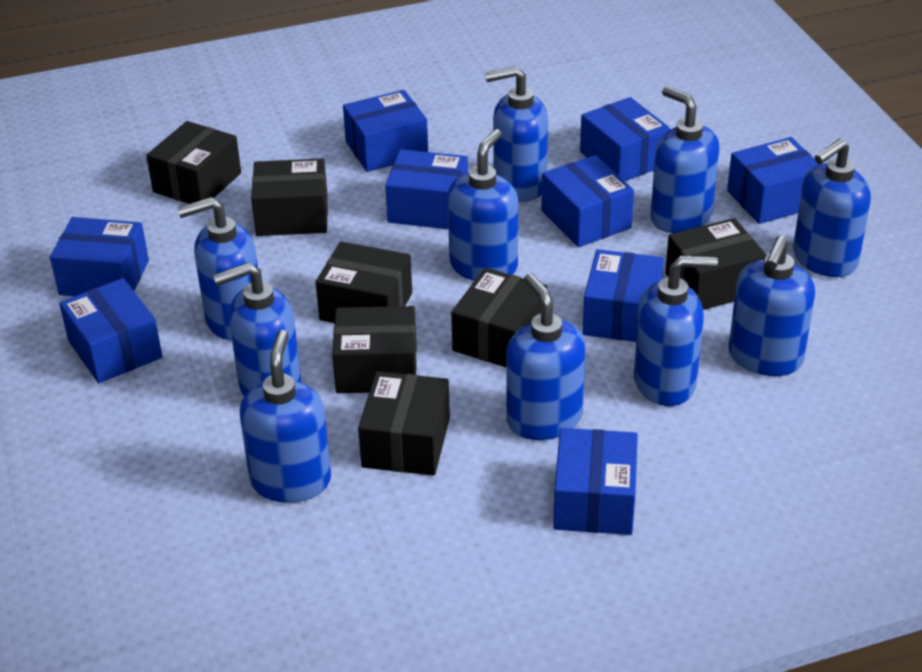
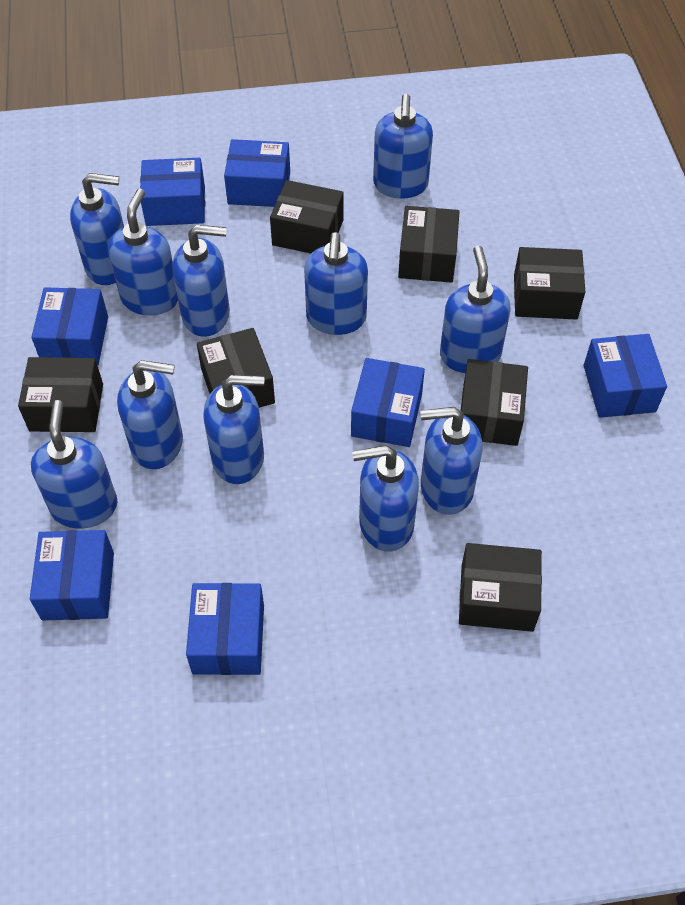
blue box: 9 -> 7
blue soap dispenser: 10 -> 11

